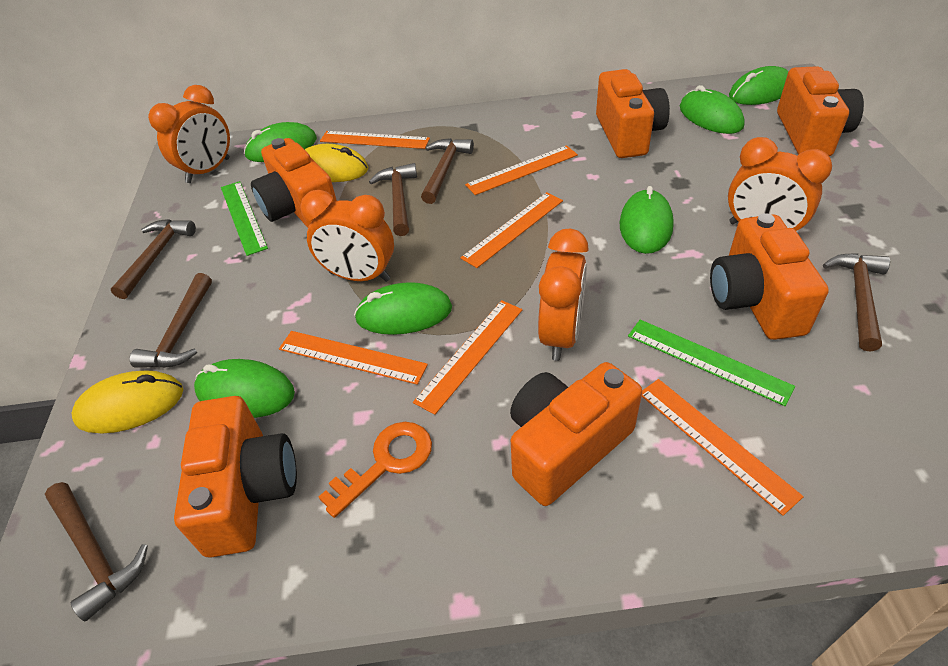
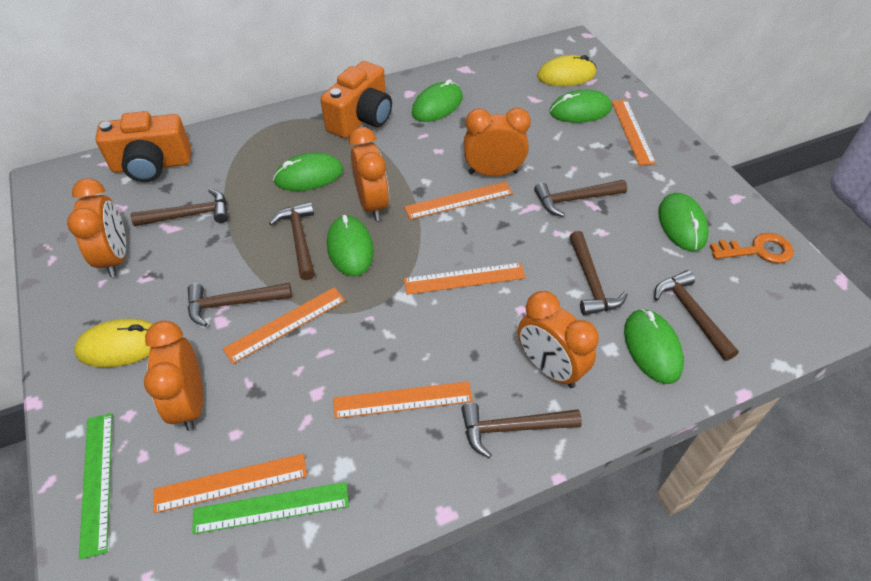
brown hammer: 6 -> 7
orange camera: 6 -> 2
orange clock: 4 -> 5

